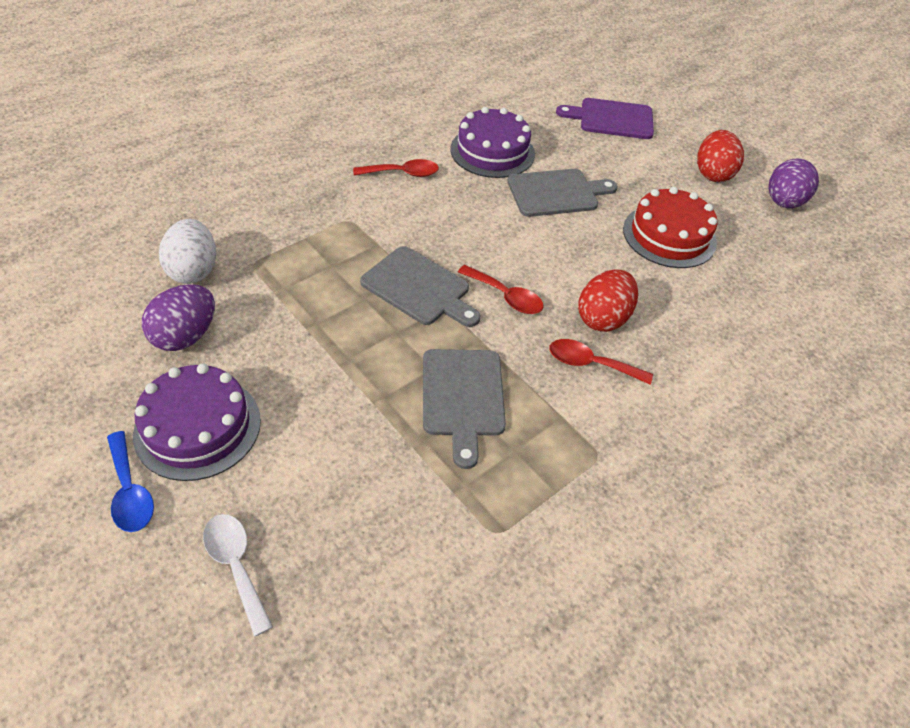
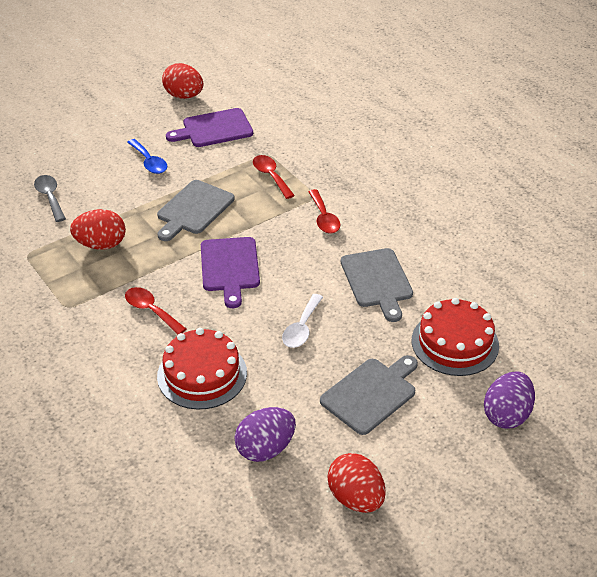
grey spoon: 0 -> 1
purple cake: 2 -> 0
purple cutting board: 1 -> 2
red cake: 1 -> 2
red egg: 2 -> 3
white egg: 1 -> 0

